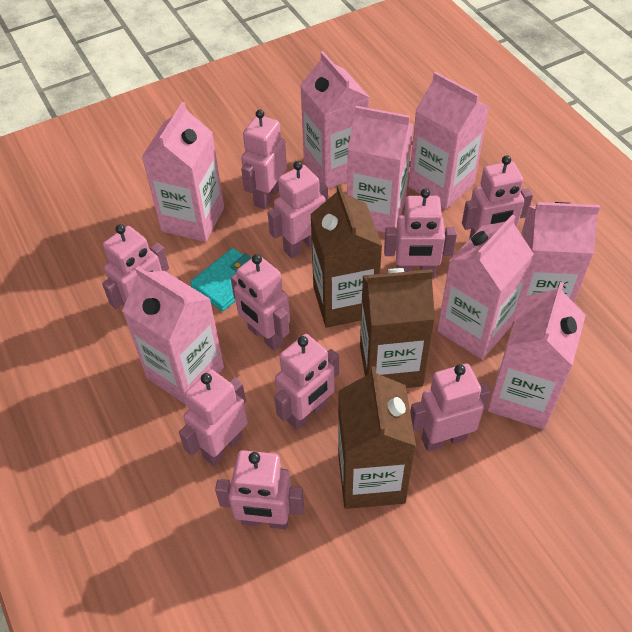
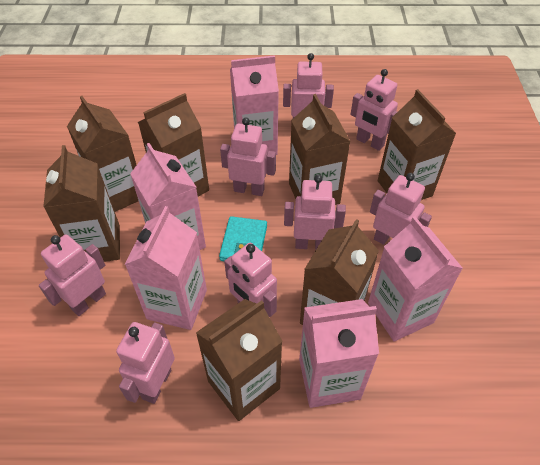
brown carton: 3 -> 7
pink carton: 8 -> 5
pink robot: 10 -> 8

